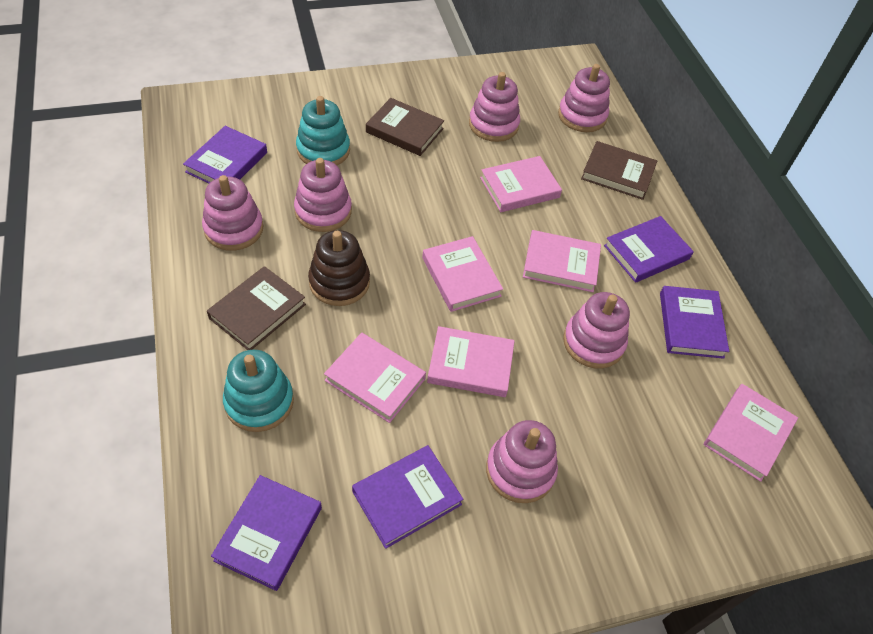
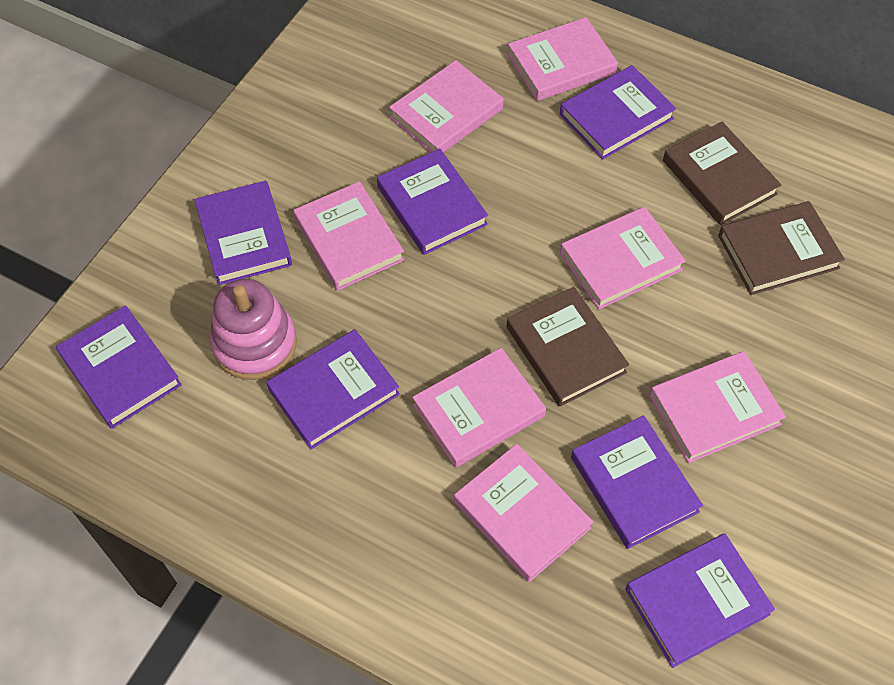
brown stacking toy: 1 -> 0
pink book: 6 -> 7
pink stacking toy: 6 -> 1
purple book: 5 -> 7
turquoise stacking toy: 2 -> 0

